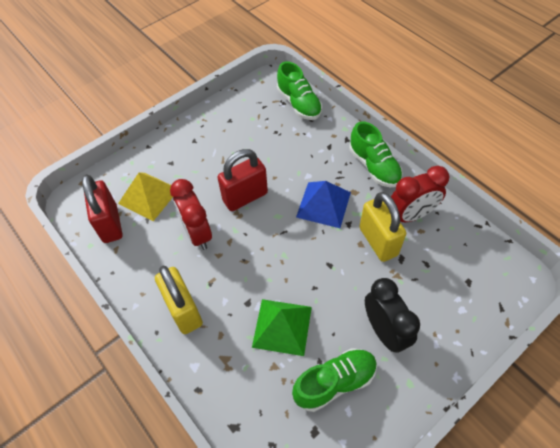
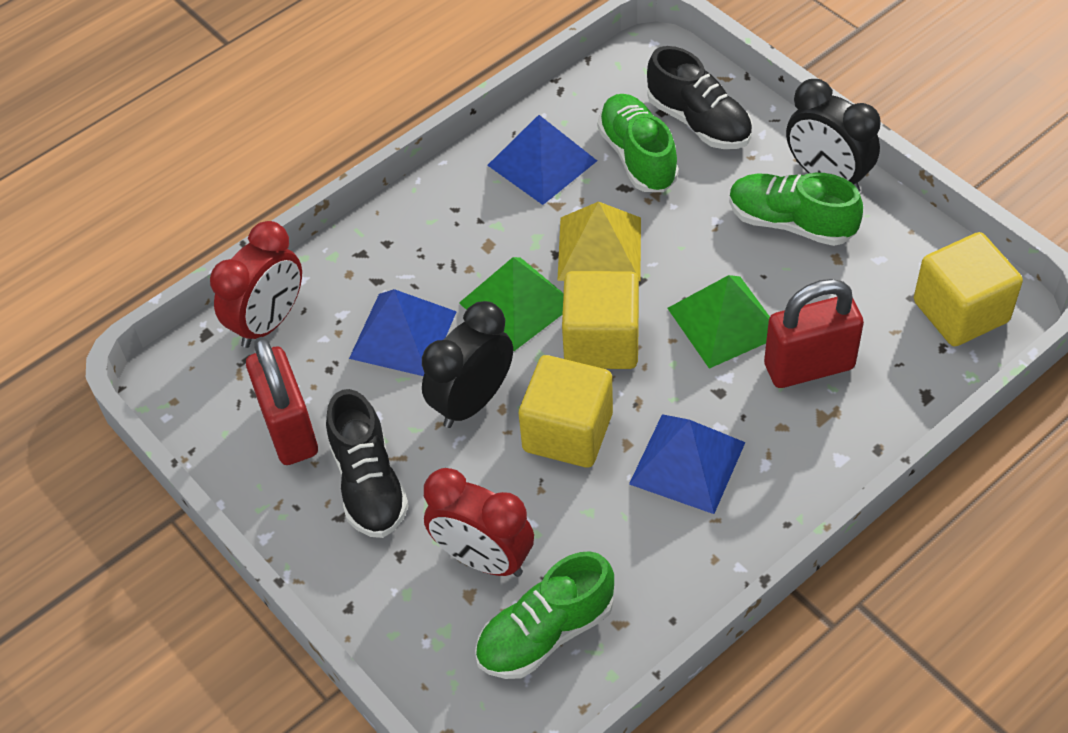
black clock: 1 -> 2
black shoe: 0 -> 2
blue pyramid: 1 -> 3
green pyramid: 1 -> 2
yellow cube: 0 -> 3
yellow padlock: 2 -> 0

